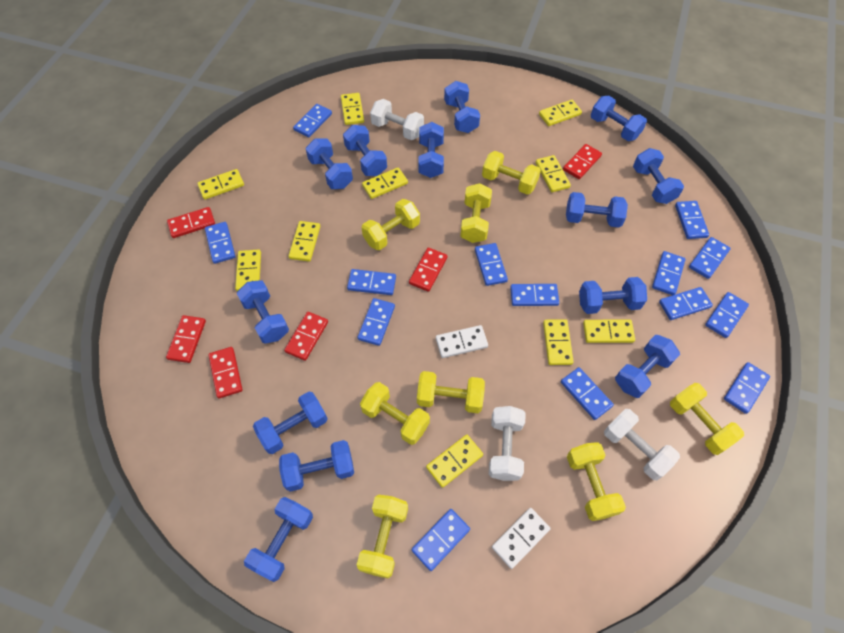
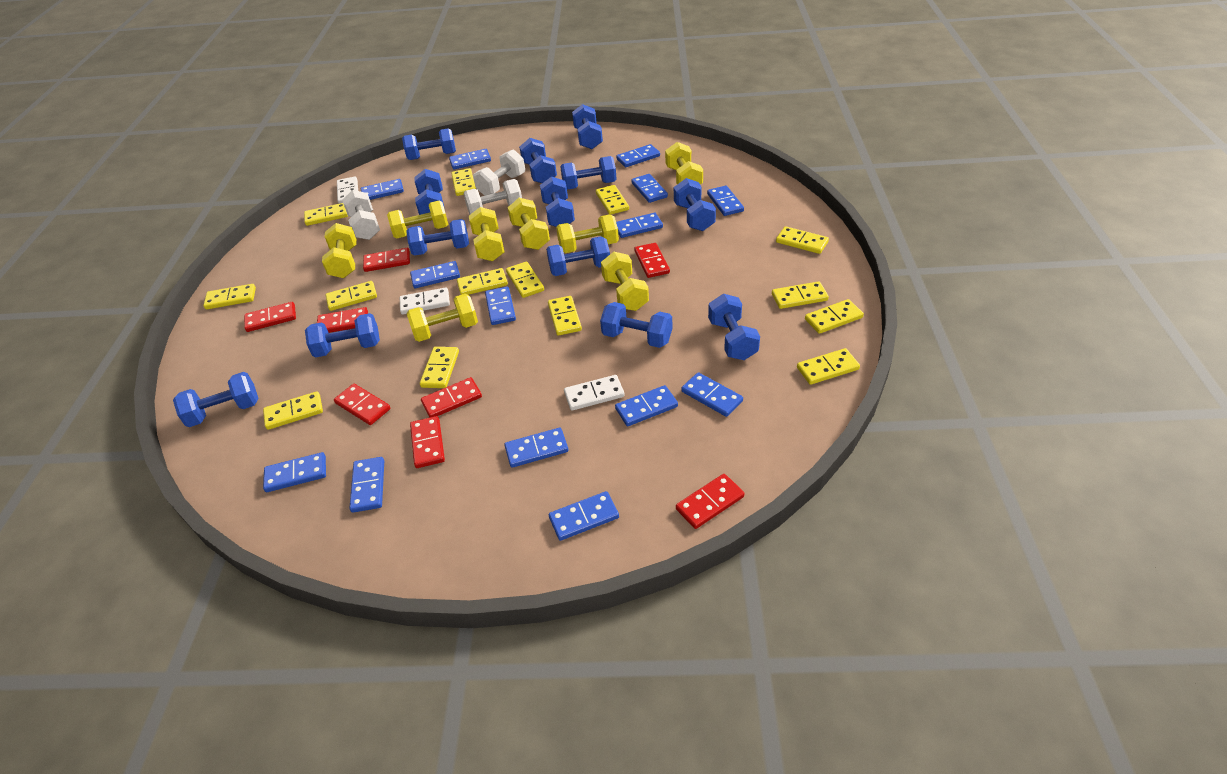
red domino: 6 -> 8
white domino: 2 -> 3
yellow domino: 10 -> 14

